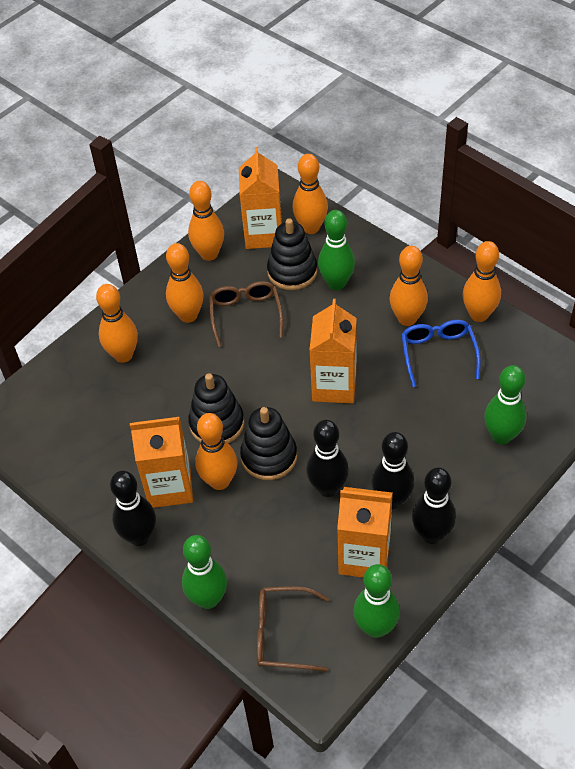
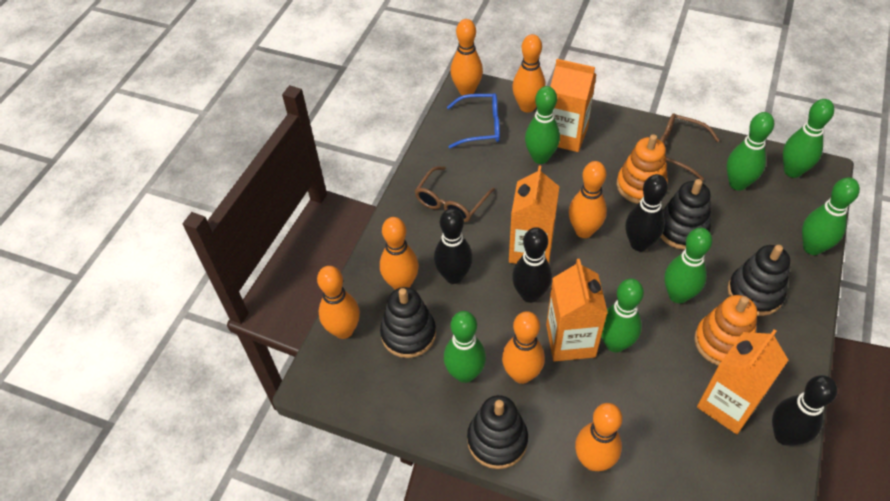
black stacking toy: 3 -> 4
green bowling pin: 4 -> 7
orange stacking toy: 0 -> 2

